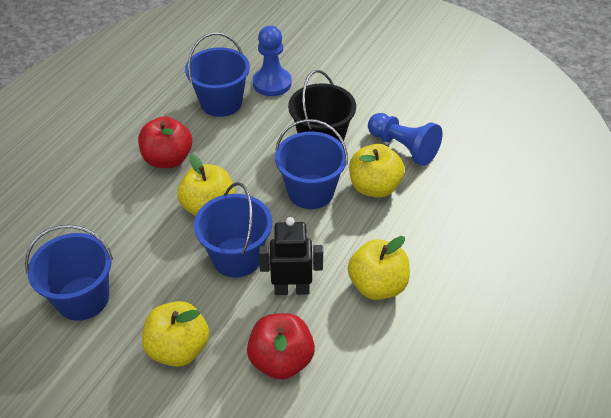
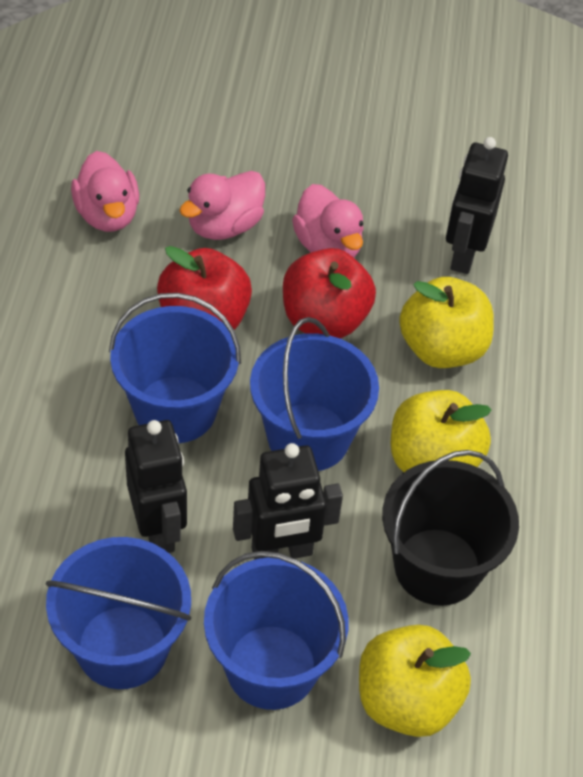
black robot: 1 -> 3
blue pawn: 2 -> 0
pink duck: 0 -> 3
yellow apple: 4 -> 3

